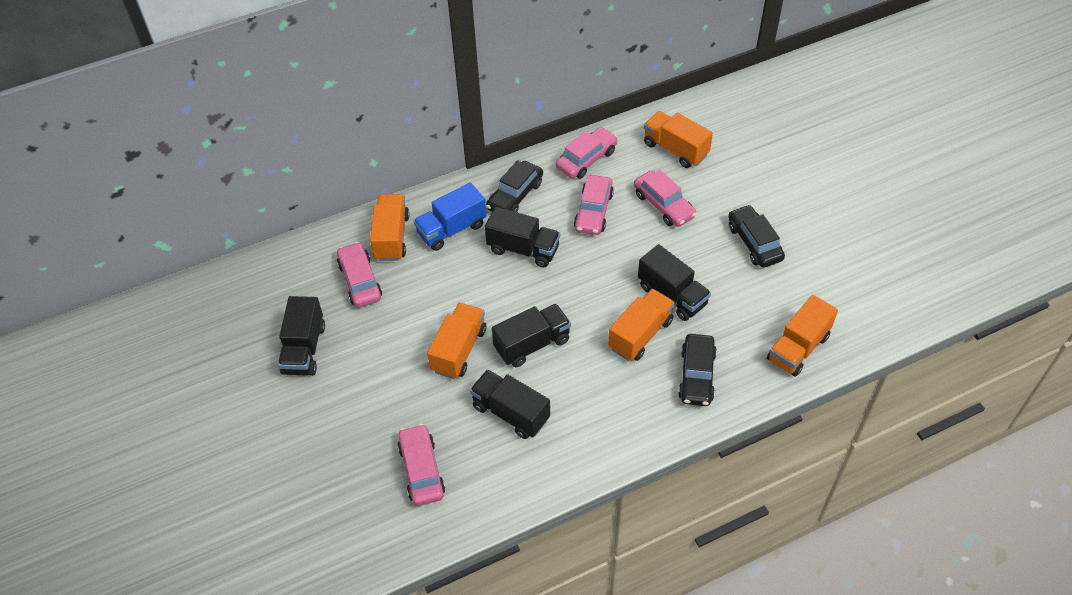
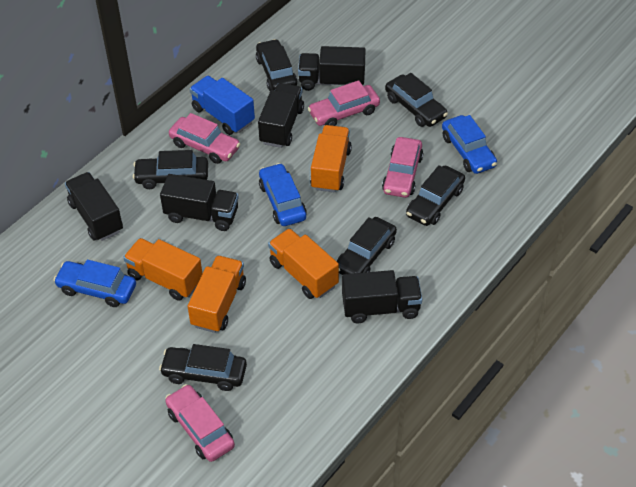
black car: 3 -> 6
blue car: 0 -> 3
orange truck: 5 -> 4
pink car: 5 -> 4

